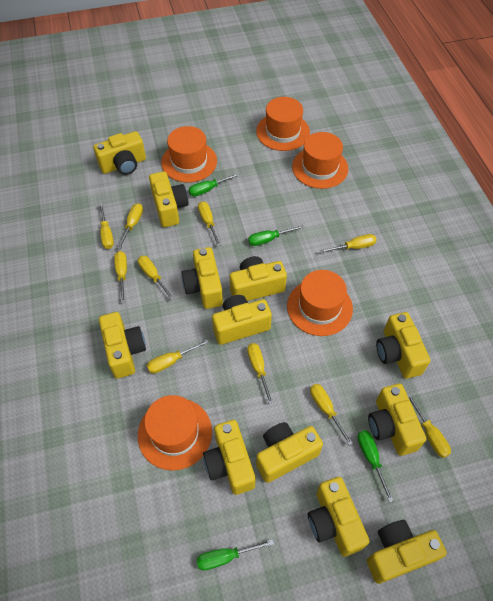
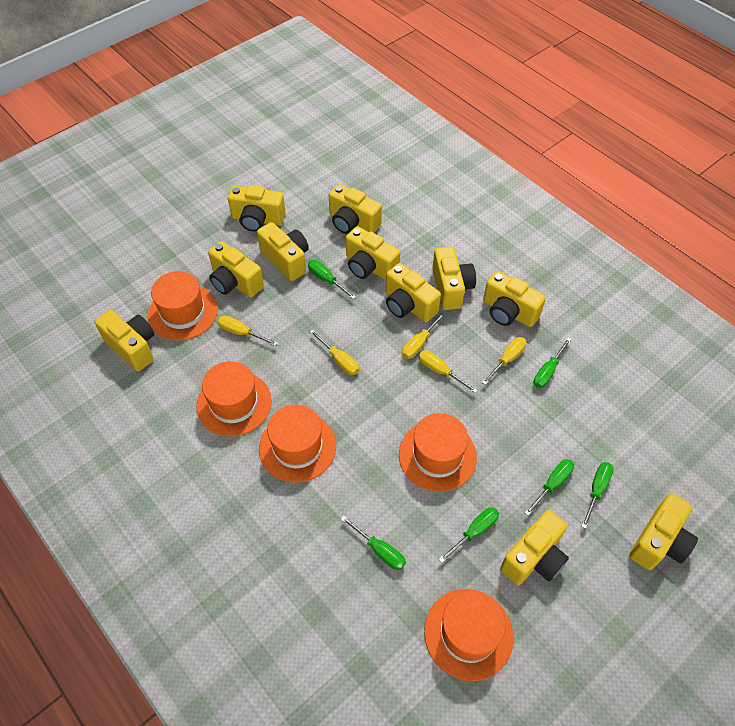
green screwdriver: 4 -> 6
yellow camera: 12 -> 11
yellow screwdriver: 10 -> 5

